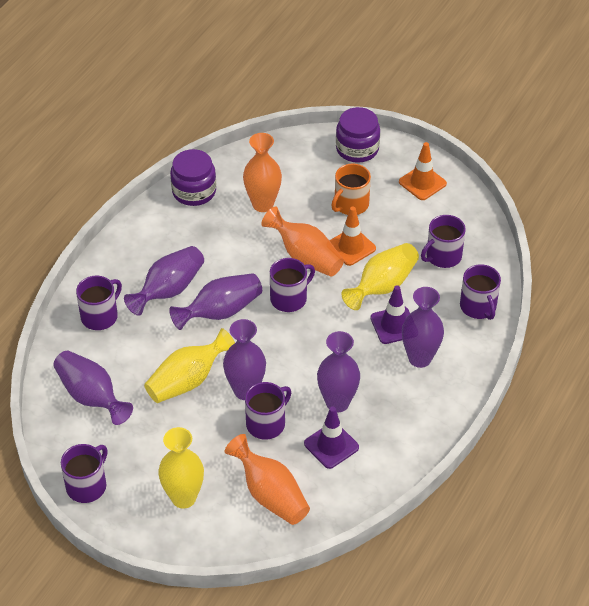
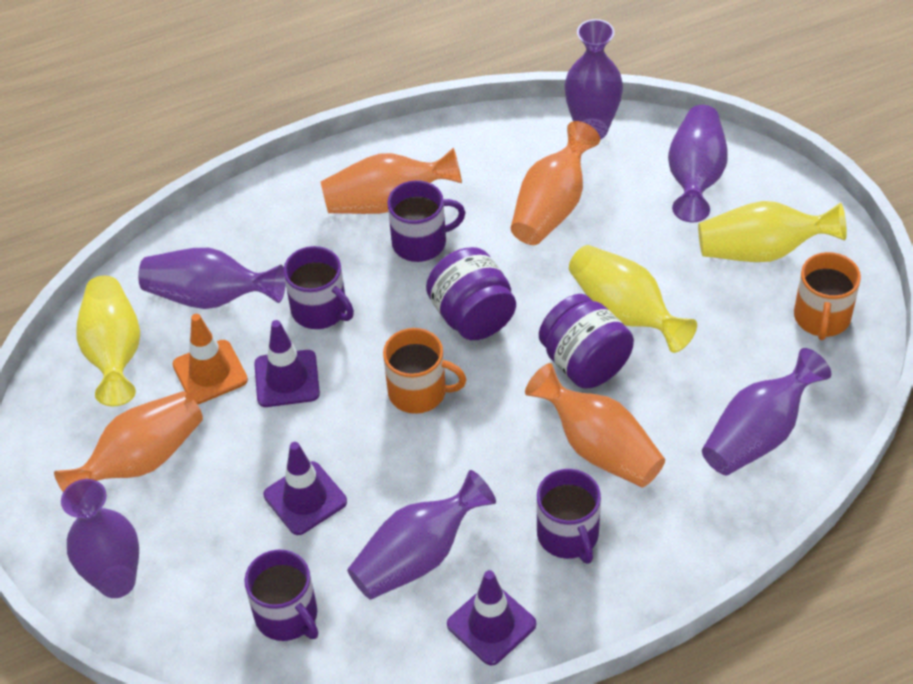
orange mug: 1 -> 2
orange traffic cone: 2 -> 1
orange vase: 3 -> 4
purple mug: 6 -> 4
purple traffic cone: 2 -> 3

